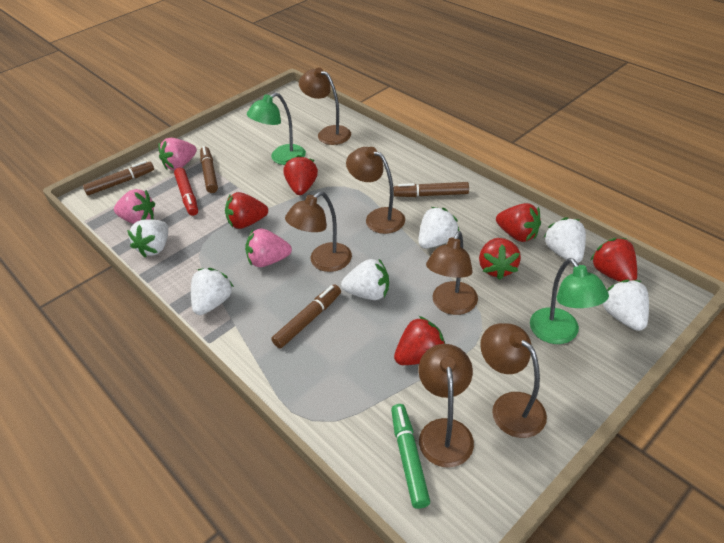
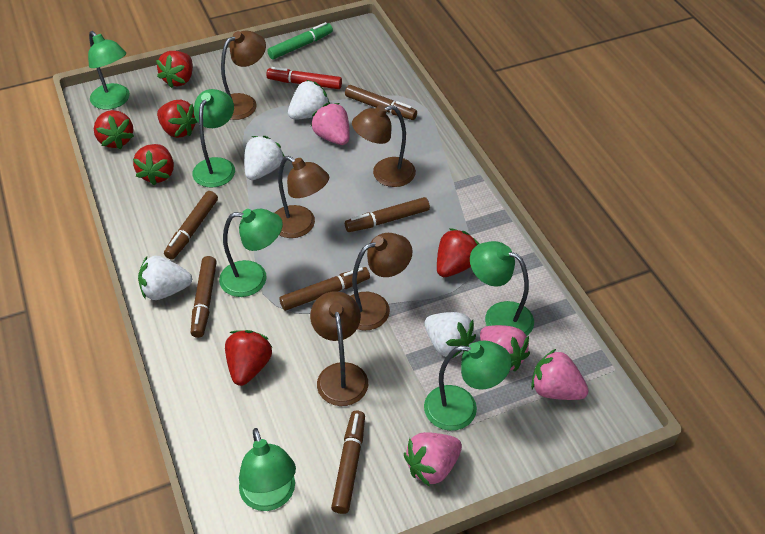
brown lamp: 6 -> 5
brown marker: 4 -> 6
green lamp: 2 -> 6
pink strawberry: 3 -> 4
white strawberry: 6 -> 4

